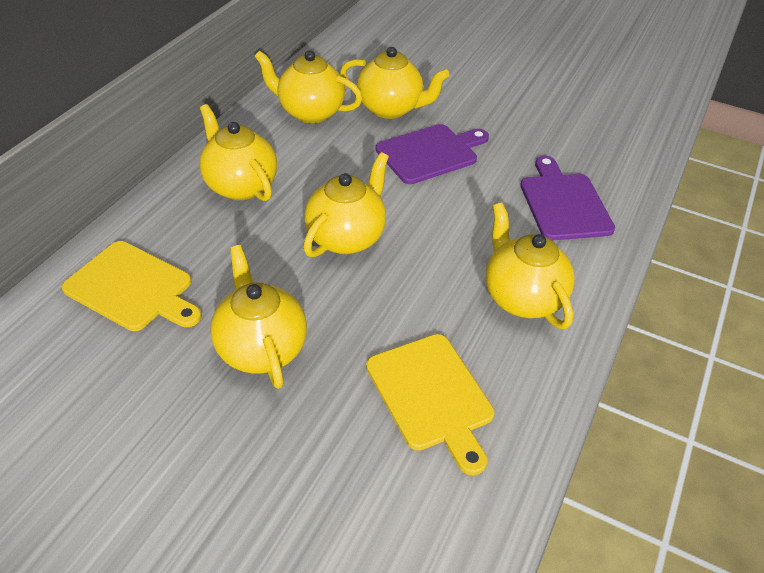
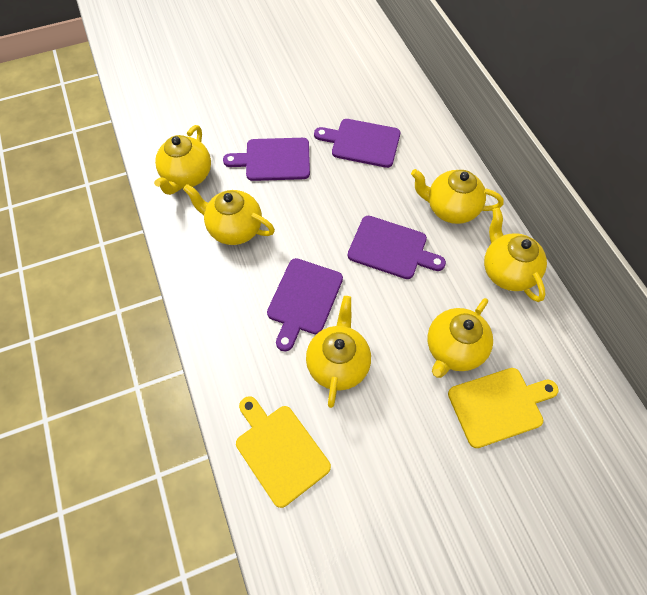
purple cutting board: 2 -> 4

